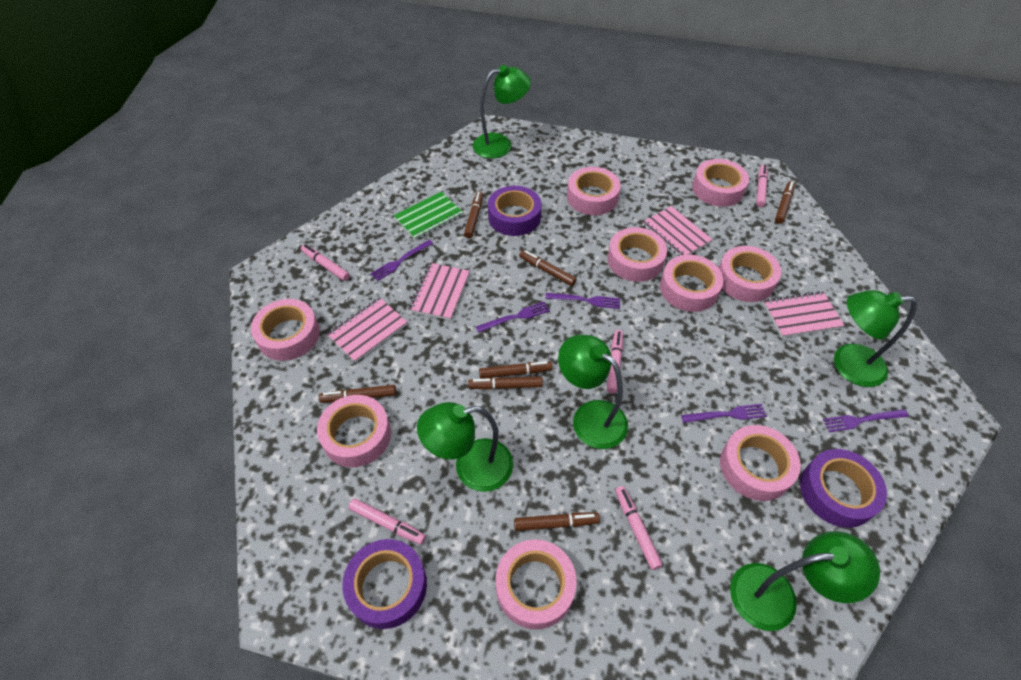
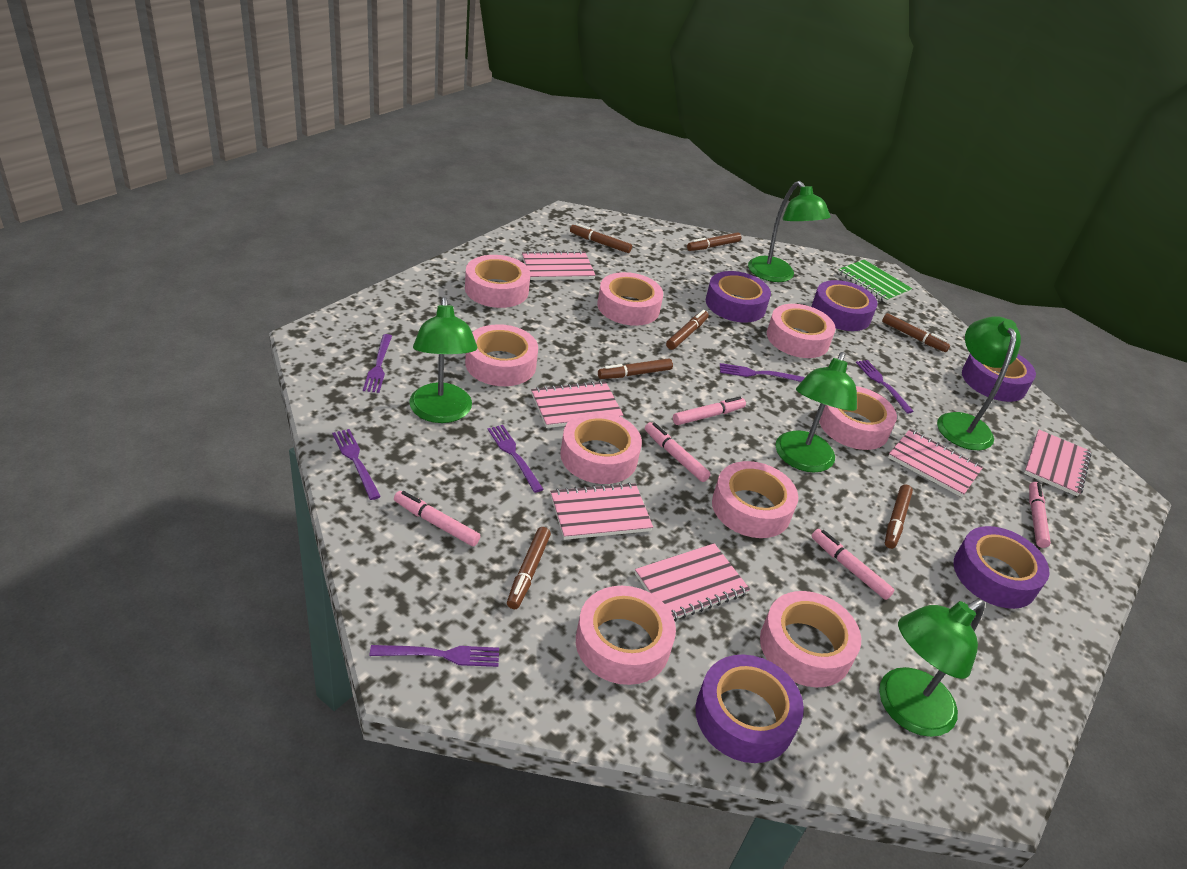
pink notebook: 4 -> 6
purple fork: 5 -> 6
purple tape: 3 -> 5

